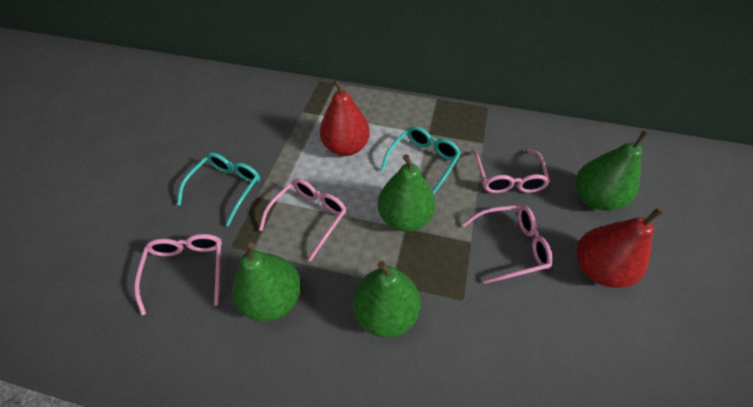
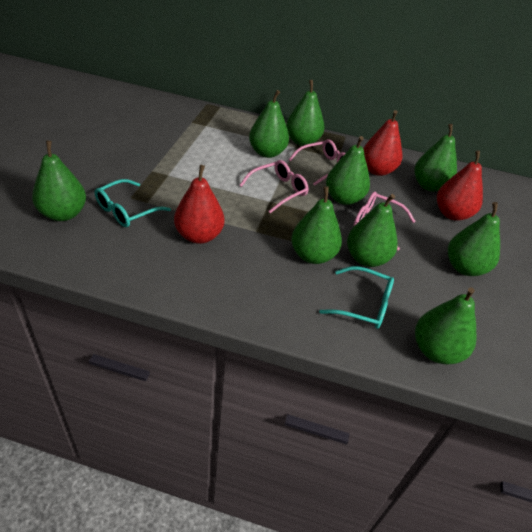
green pear: 4 -> 9
pink glasses: 4 -> 3
red pear: 2 -> 3

